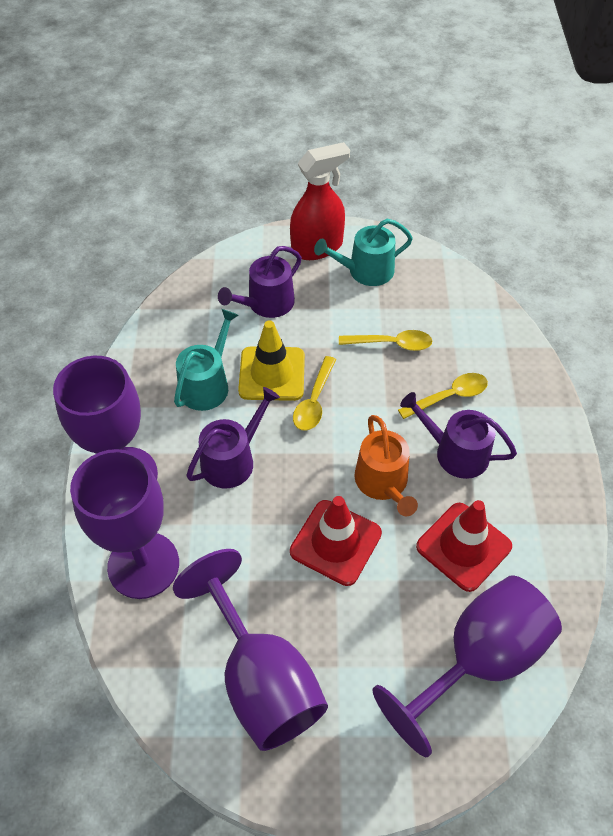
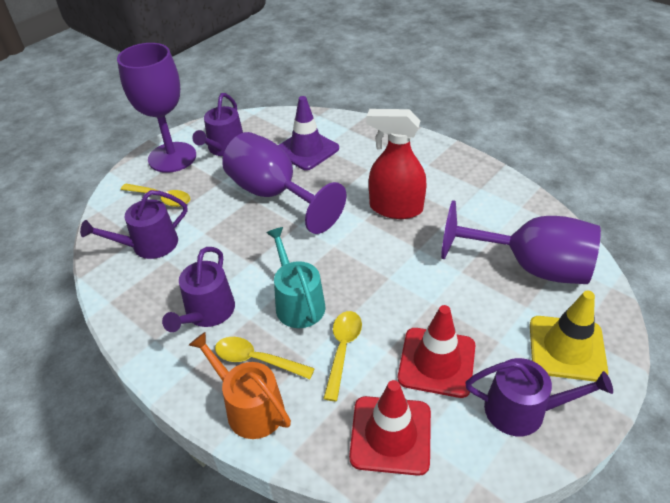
purple goblet: 4 -> 3
purple traffic cone: 0 -> 1
purple watering can: 3 -> 4
turquoise watering can: 2 -> 1

